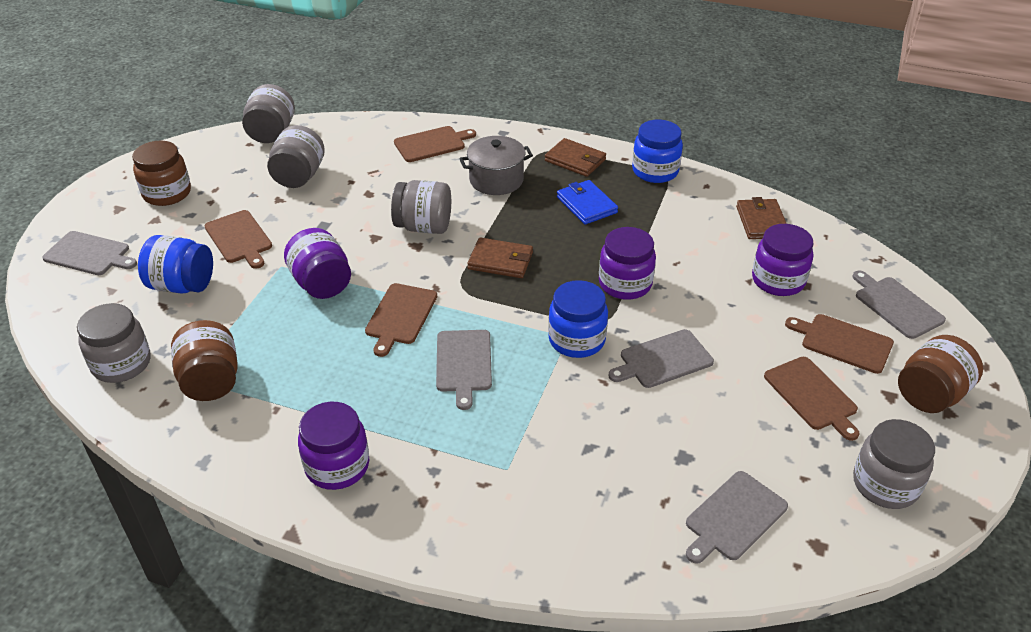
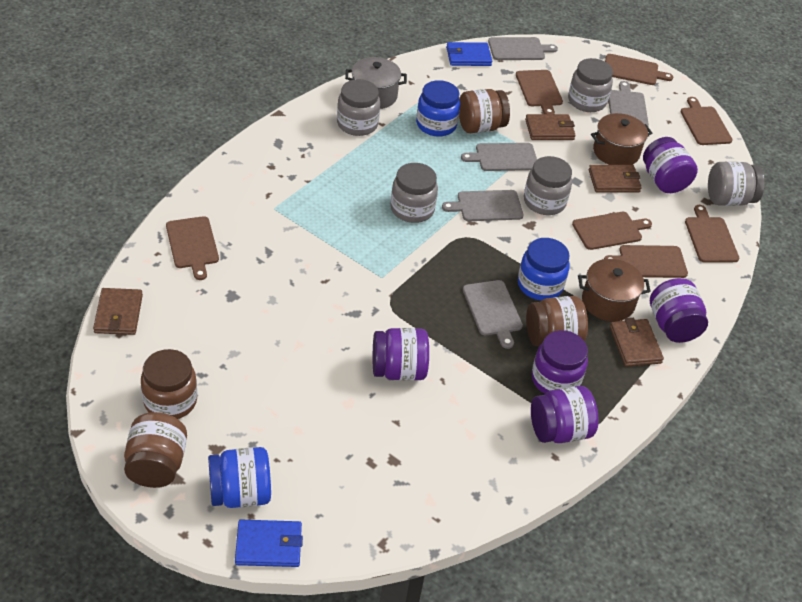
blue wallet: 1 -> 2
brown cutting board: 5 -> 7
brown jar: 3 -> 4
brown pot: 0 -> 2
brown wallet: 3 -> 4
purple jar: 4 -> 5

